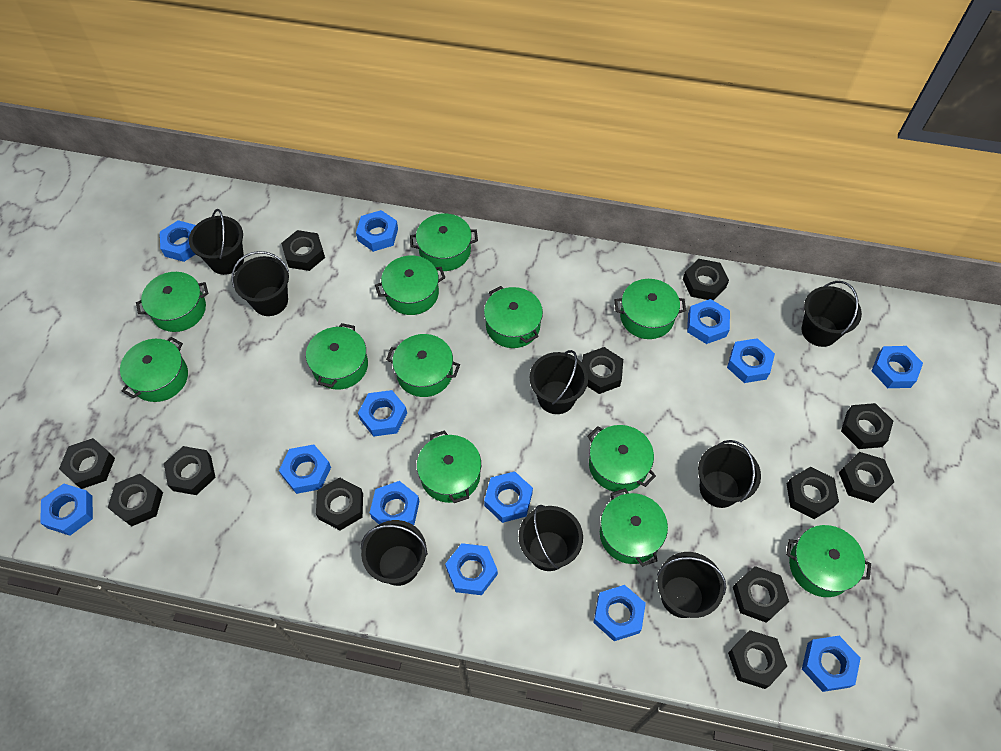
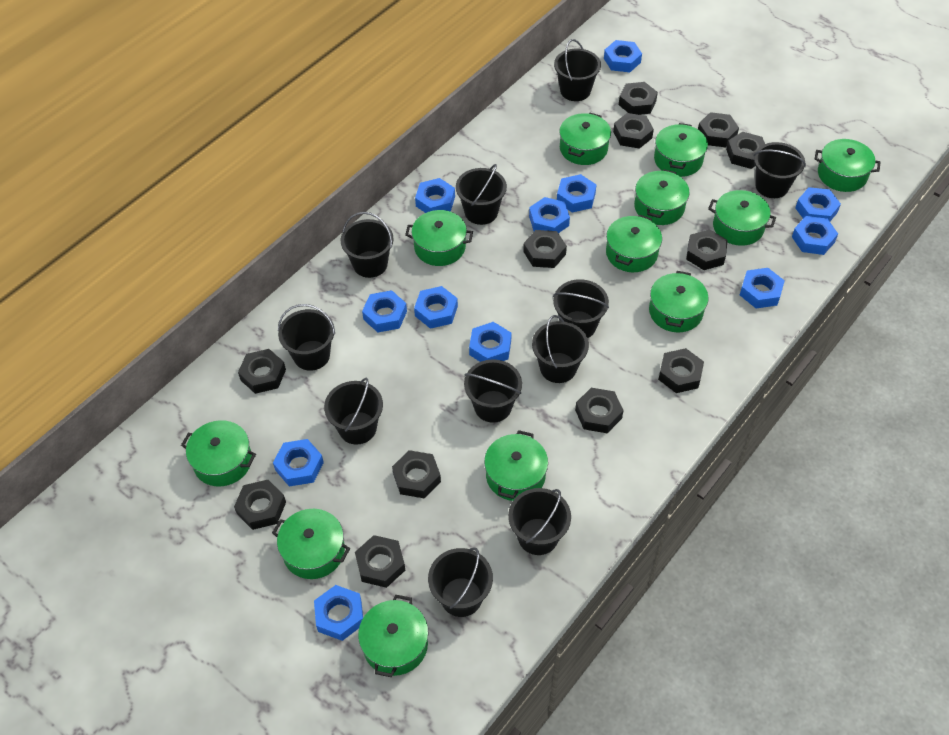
black bucket: 8 -> 11
blue nut: 13 -> 12

